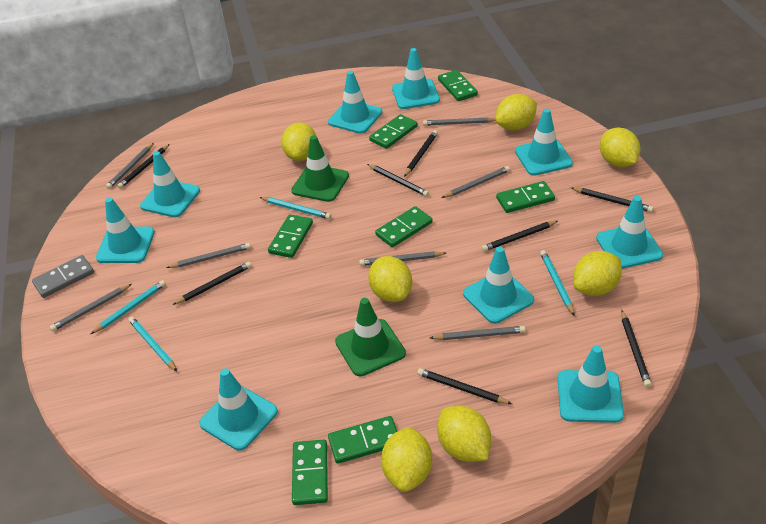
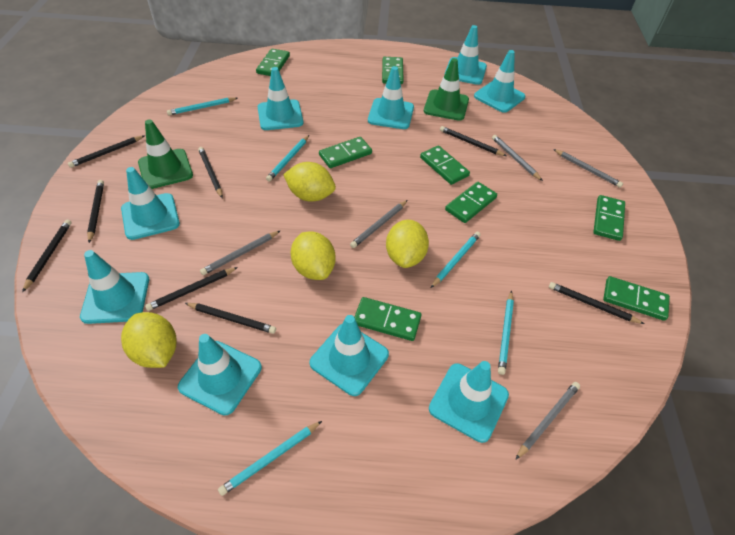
green domino: 7 -> 8
grey domino: 1 -> 0
grey pencil: 7 -> 5
turquoise pencil: 4 -> 5
yellow lemon: 7 -> 4

